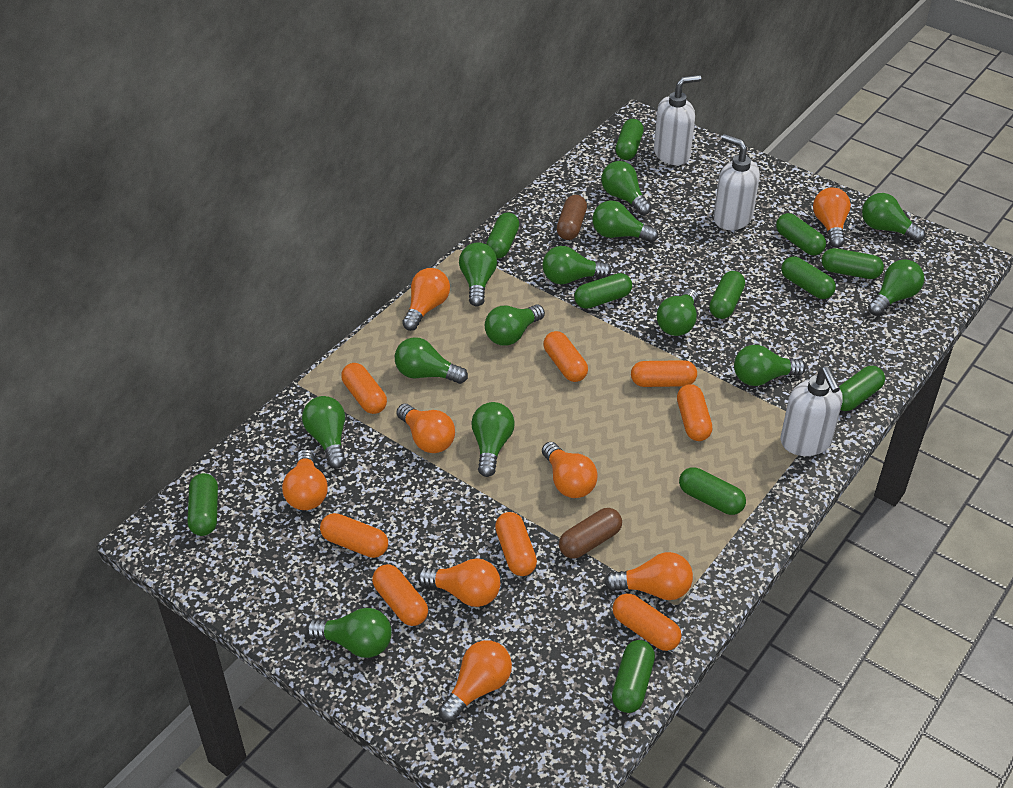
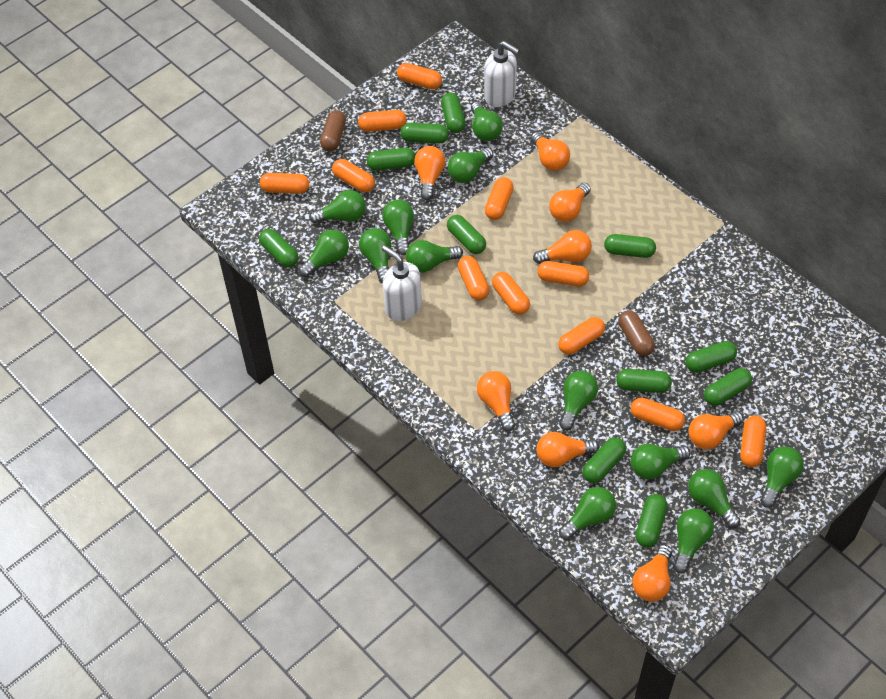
orange capsule: 8 -> 11
white soap dispenser: 3 -> 2

